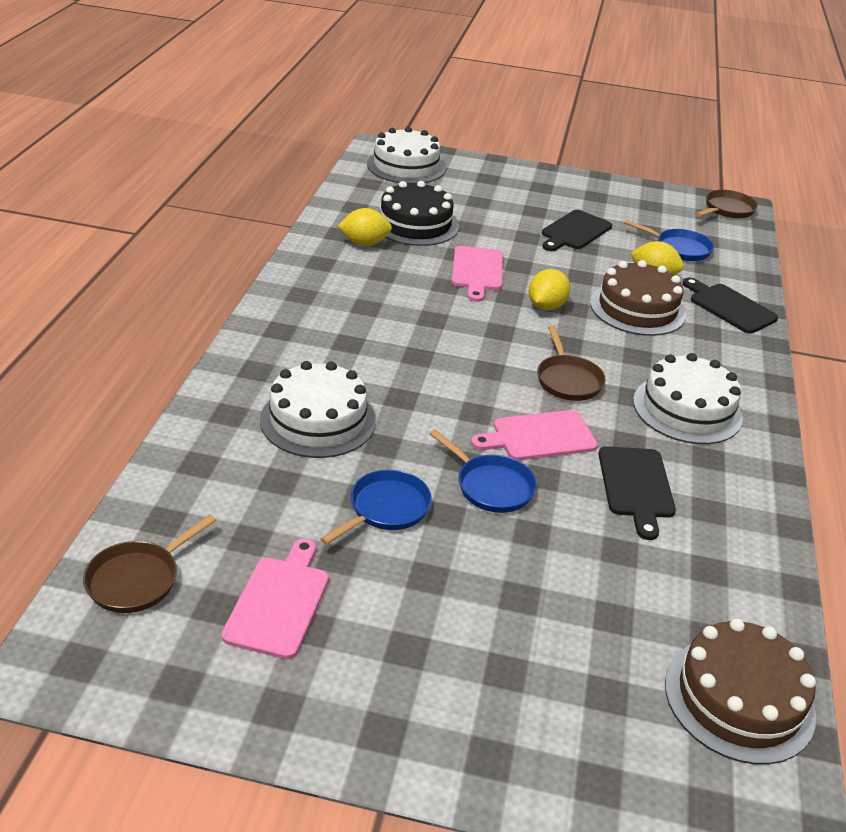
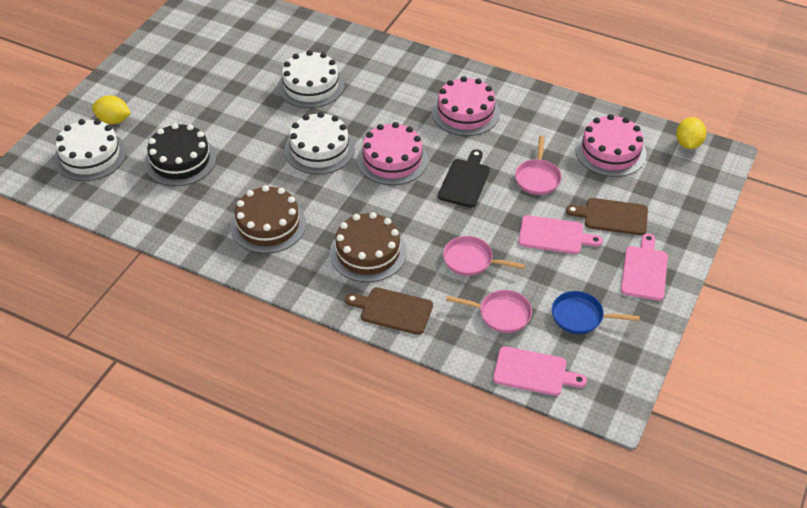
black cutting board: 3 -> 1
blue pan: 3 -> 1
brown cutting board: 0 -> 2
brown pan: 3 -> 0
pink cake: 0 -> 3
pink pan: 0 -> 3
yellow lemon: 3 -> 2

